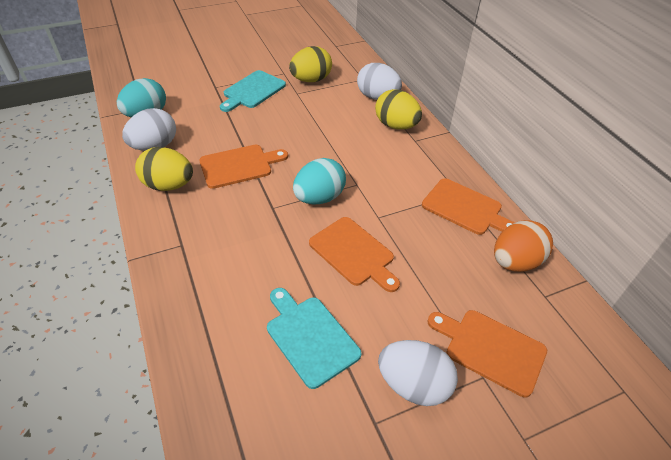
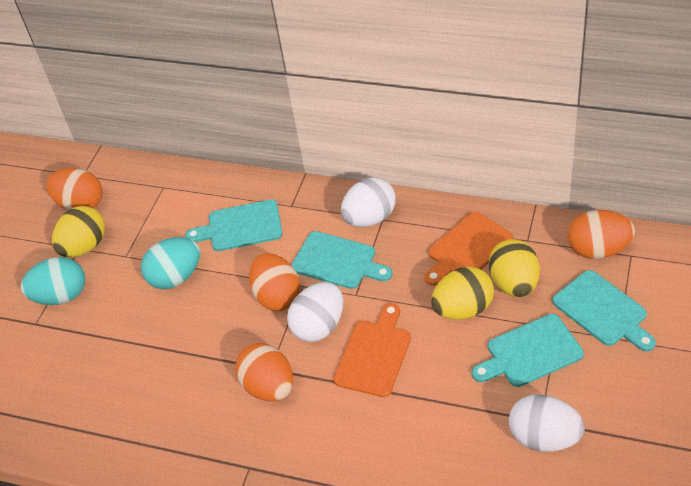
orange cutting board: 4 -> 2
orange egg: 1 -> 4
turquoise cutting board: 2 -> 4

